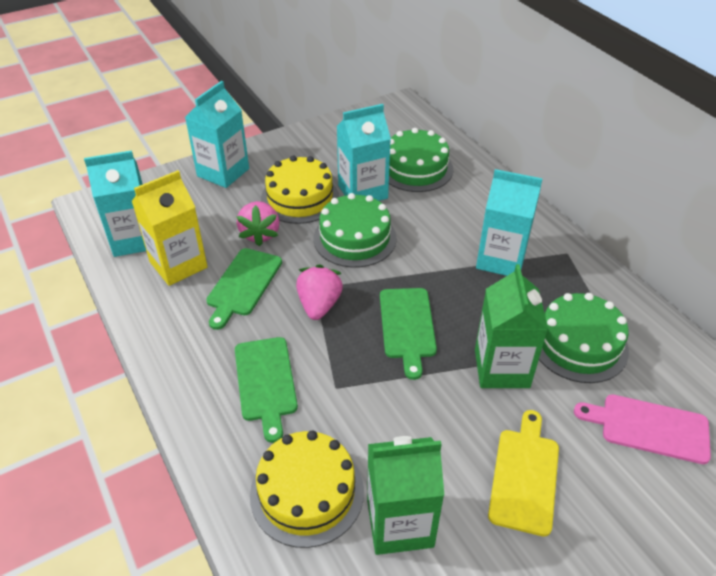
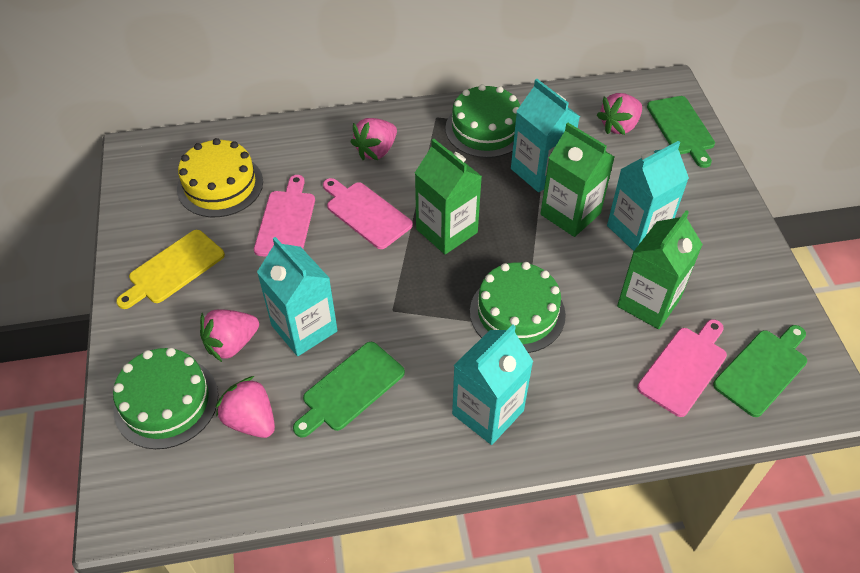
green carton: 2 -> 3
pink cutting board: 1 -> 3
pink strawberry: 2 -> 4
yellow cake: 2 -> 1
yellow carton: 1 -> 0

